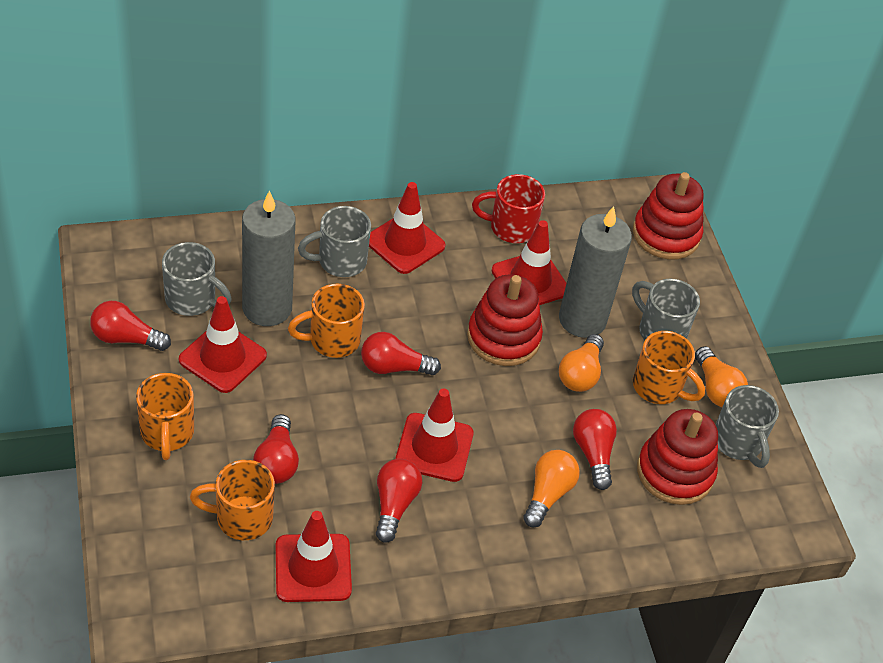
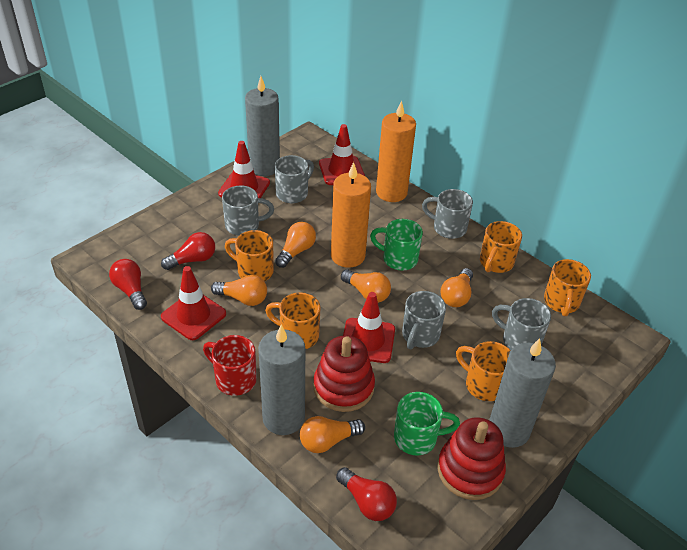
green mug: 0 -> 2
grey candle: 2 -> 3
grey mug: 4 -> 5
orange candle: 0 -> 2
orange light bulb: 3 -> 5
orange mug: 4 -> 5
red light bulb: 5 -> 3
red stacking toy: 3 -> 2
red traffic cone: 5 -> 4

